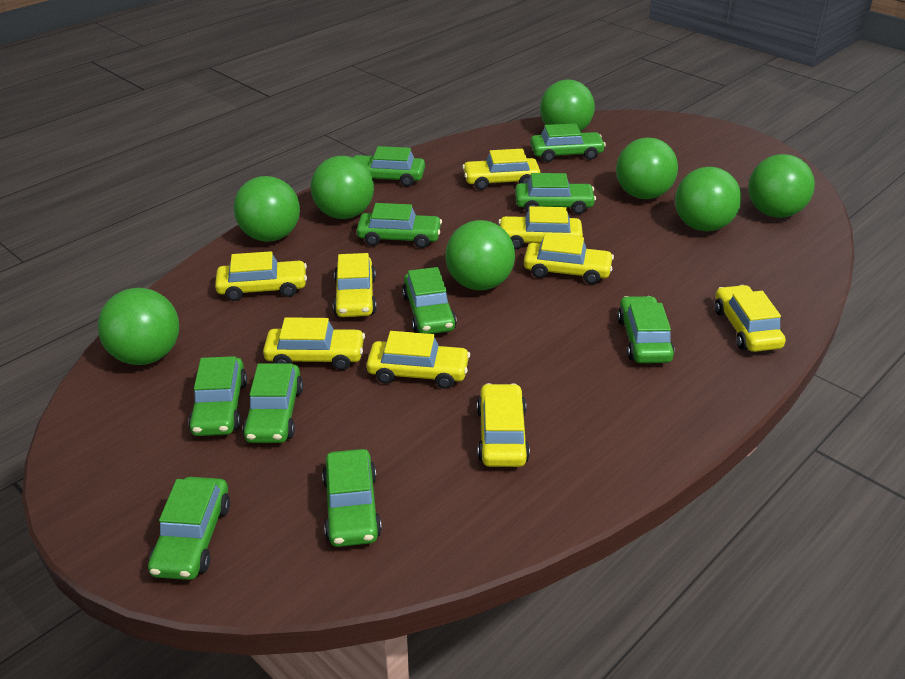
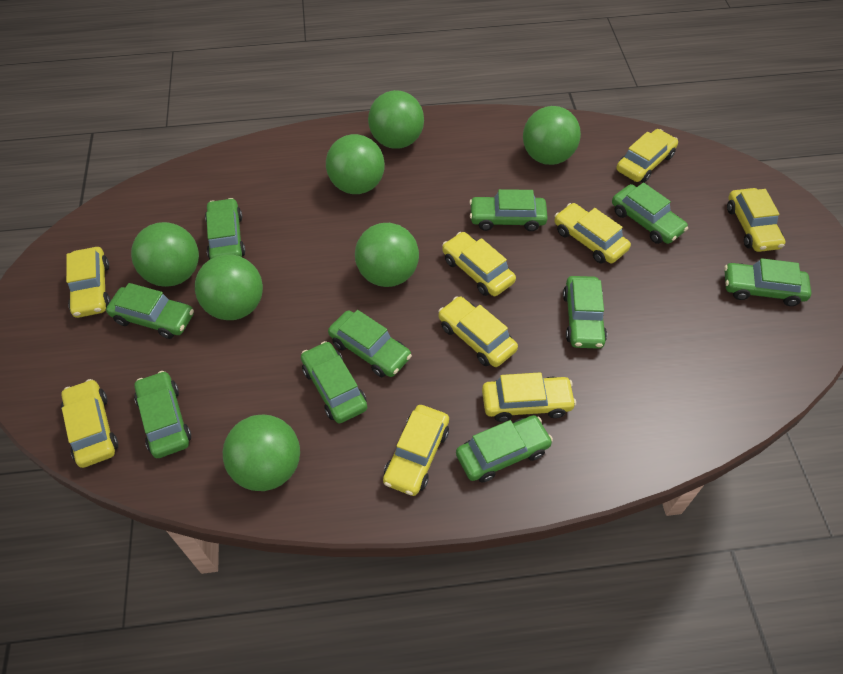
green ball: 8 -> 7

